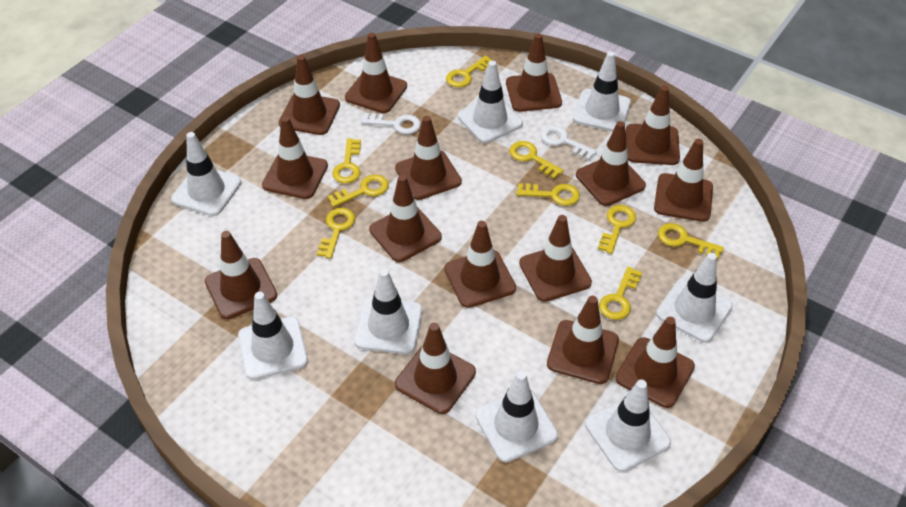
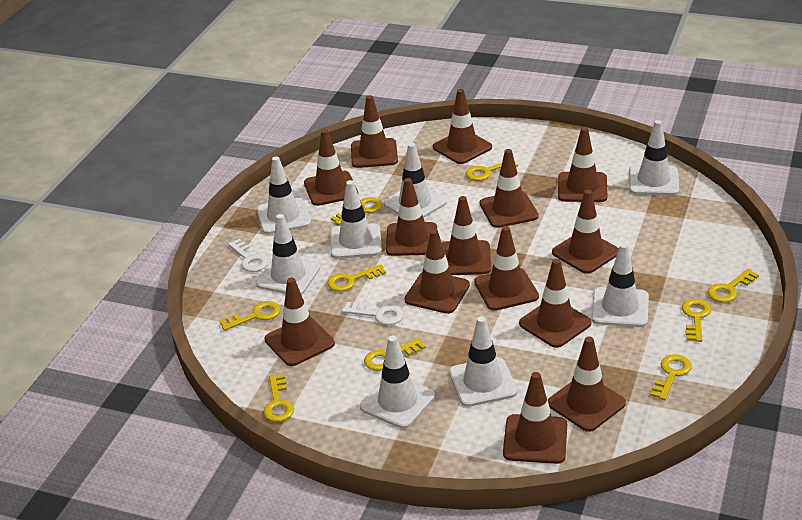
brown traffic cone: 15 -> 14

